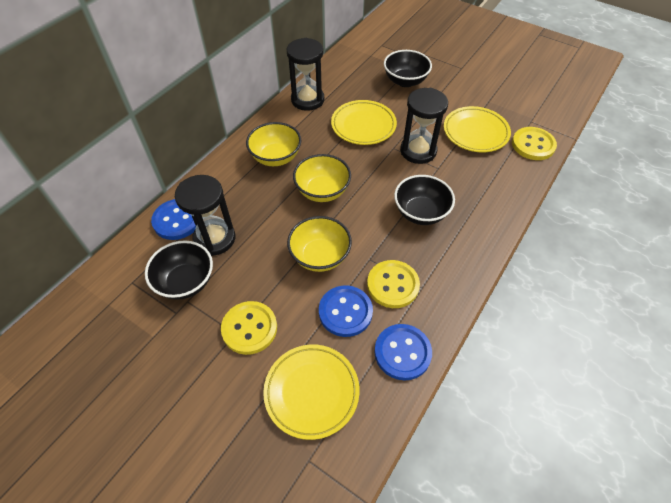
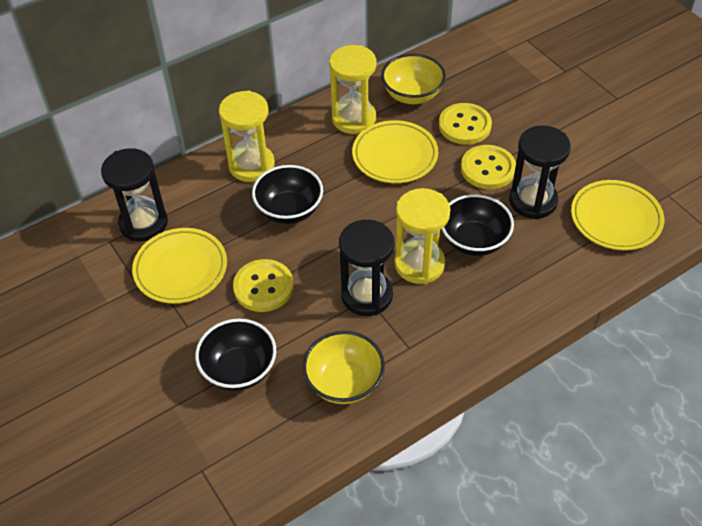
blue button: 3 -> 0
yellow bowl: 3 -> 2
yellow hourglass: 0 -> 3

